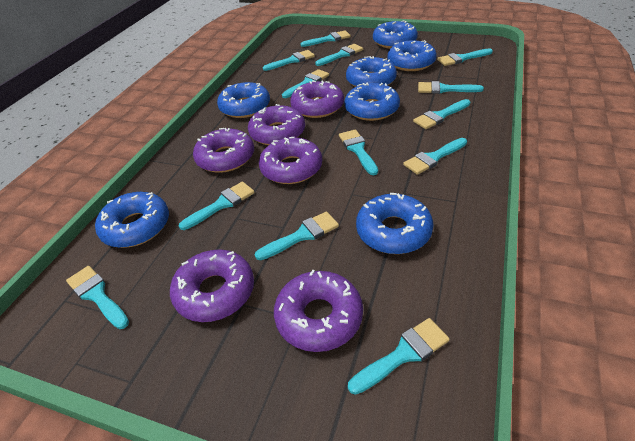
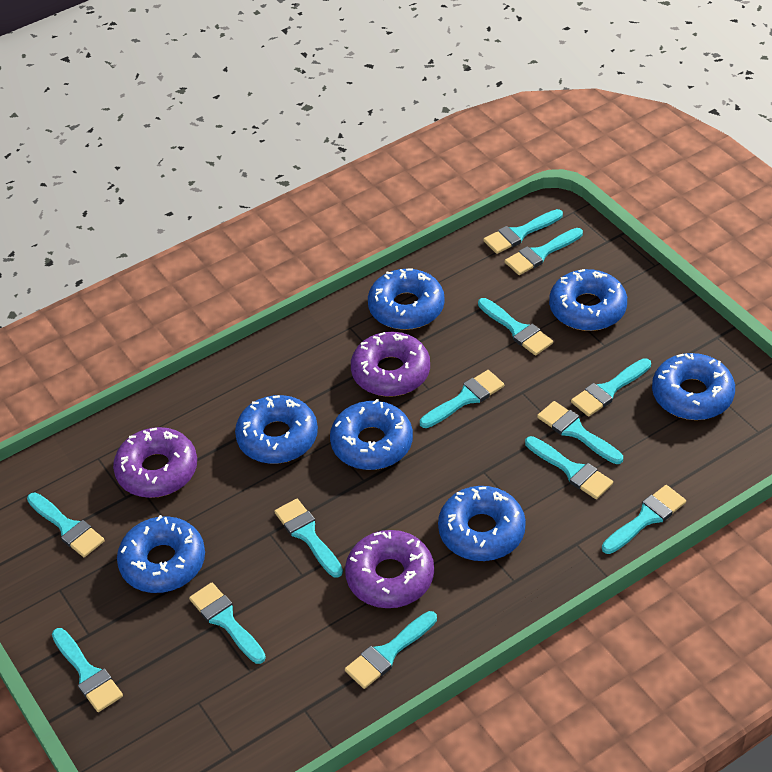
purple donut: 6 -> 3

